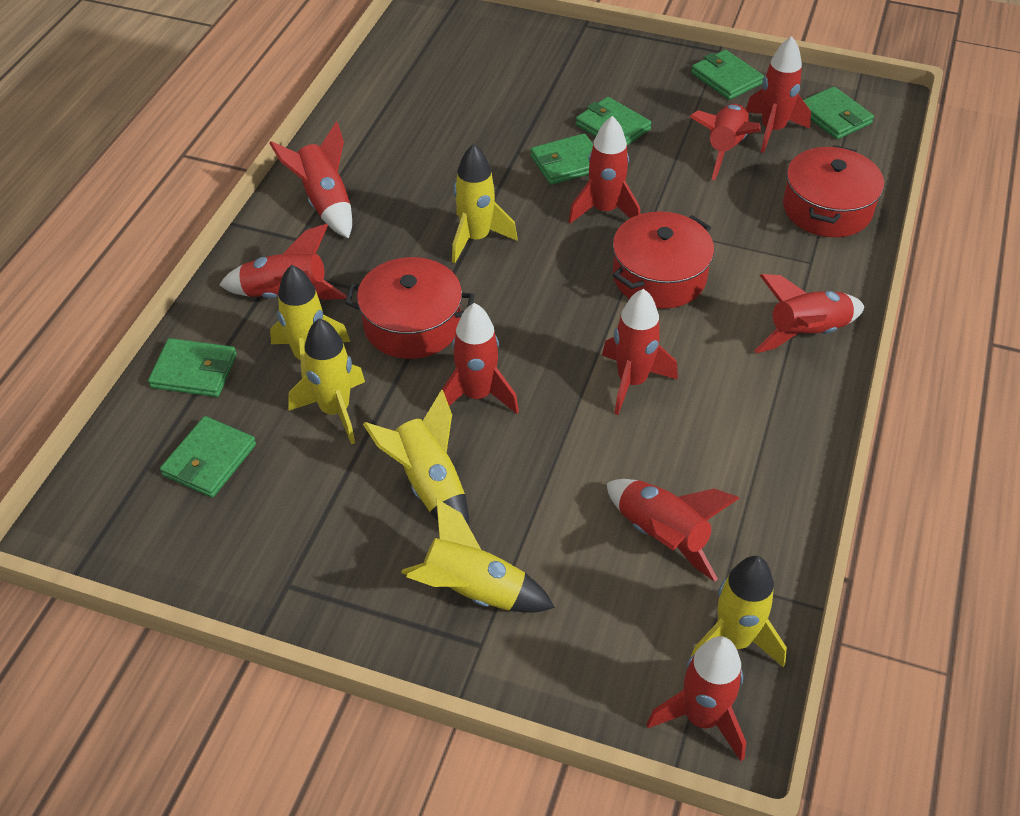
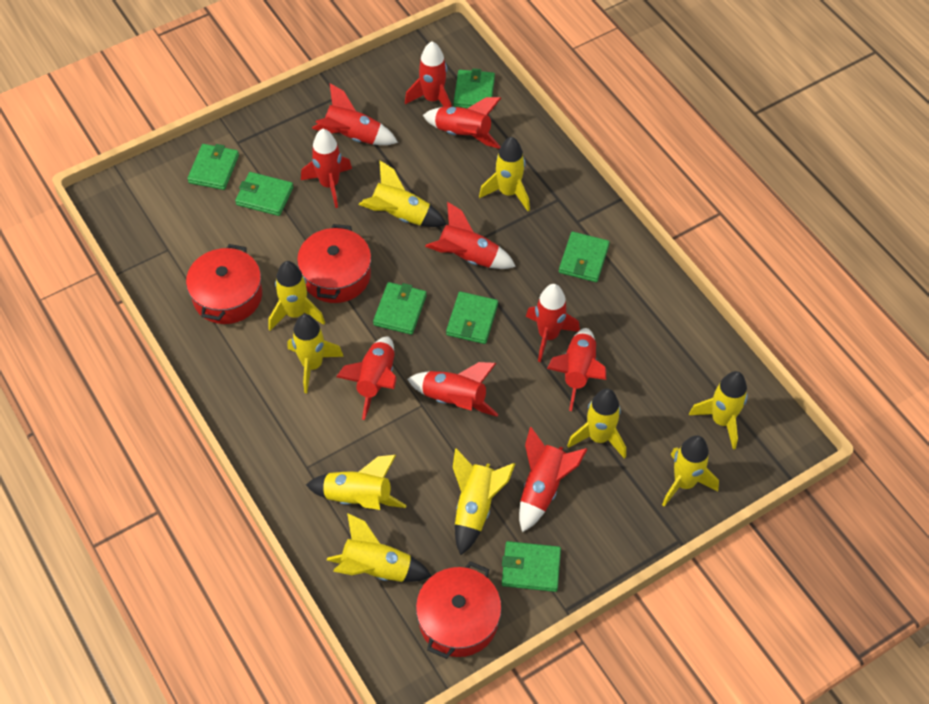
green wallet: 6 -> 7
yellow rocket: 6 -> 10

